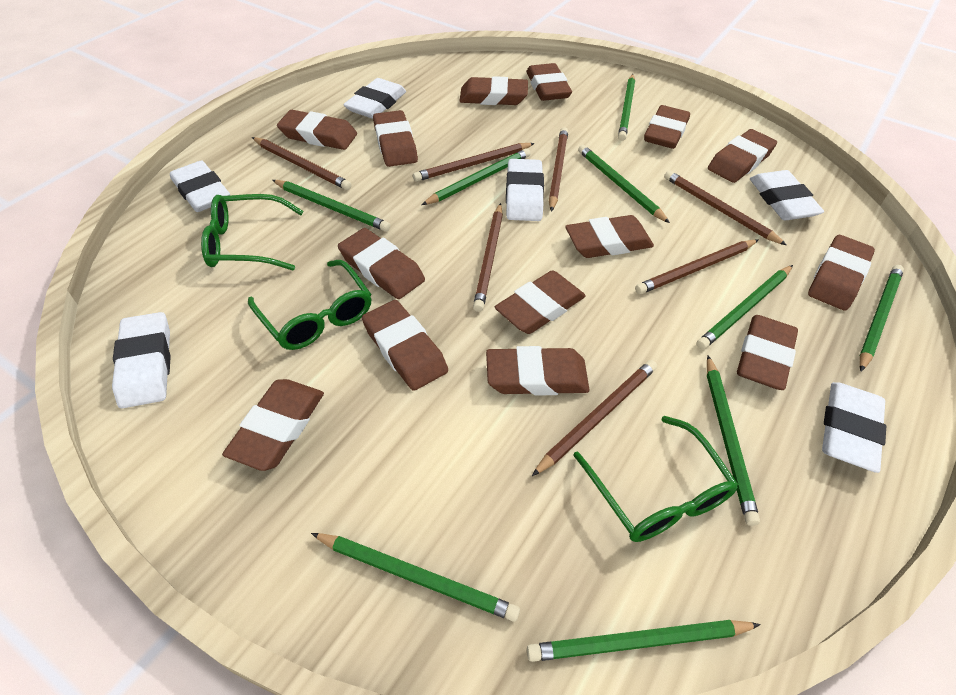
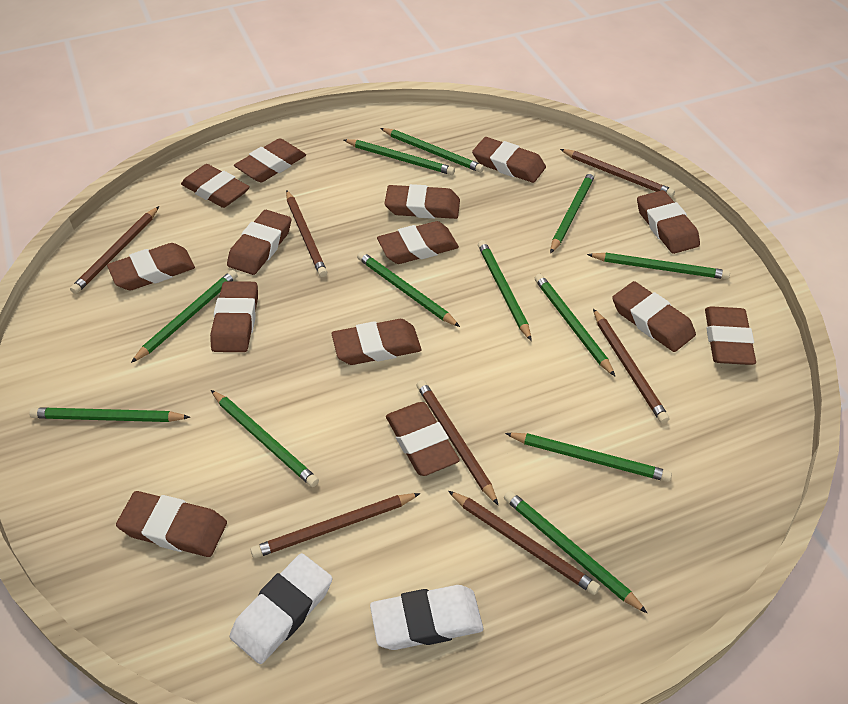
green glasses: 3 -> 0
green pencil: 9 -> 12
white eraser: 6 -> 2

